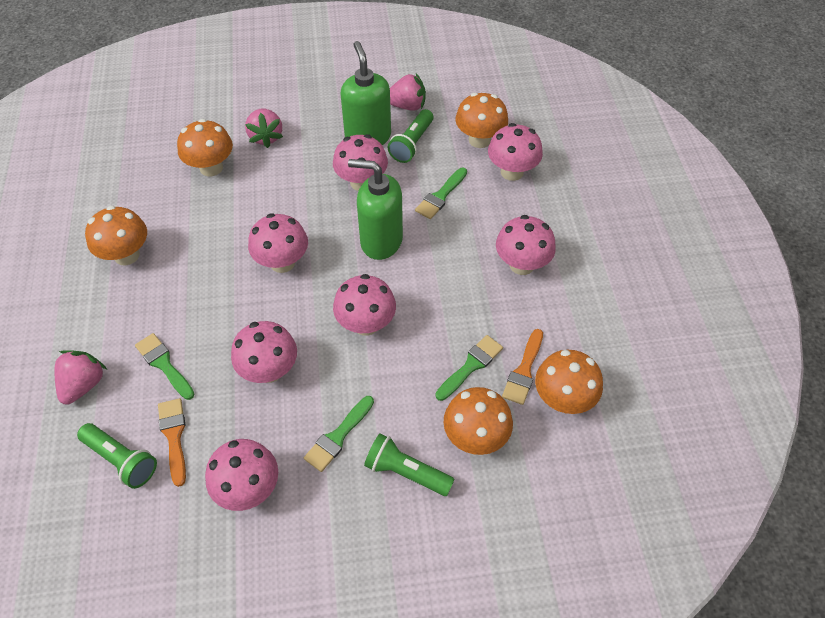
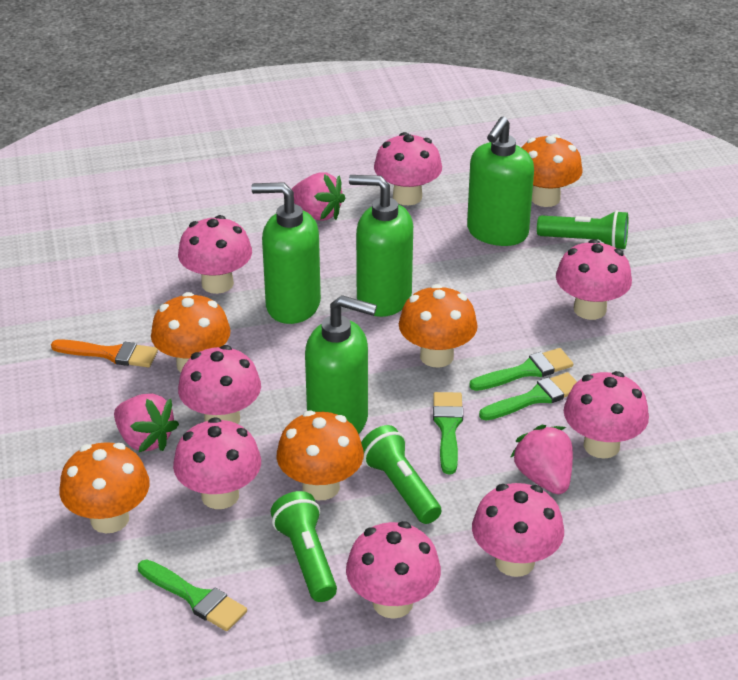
green soap dispenser: 2 -> 4
orange brush: 2 -> 1
pink mushroom: 7 -> 8

